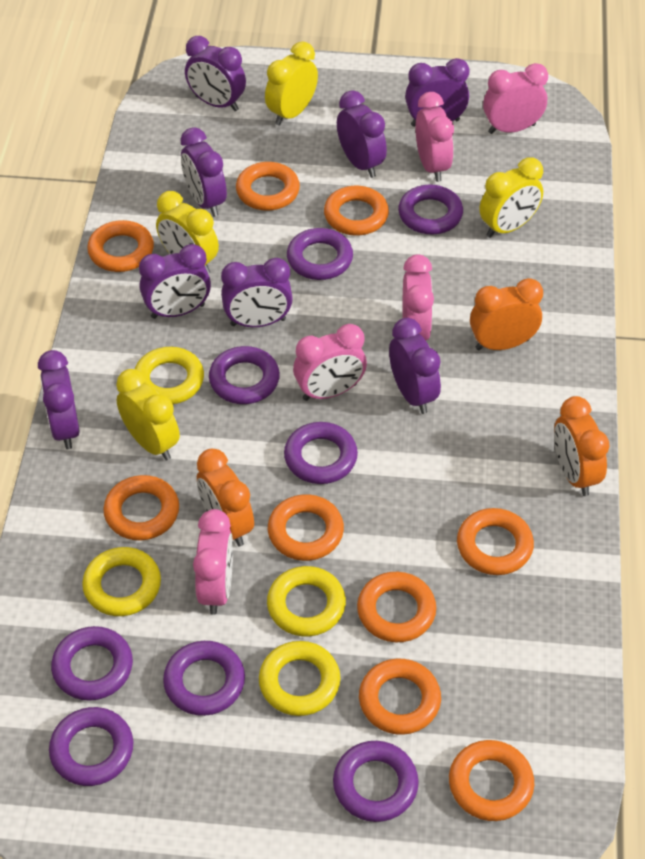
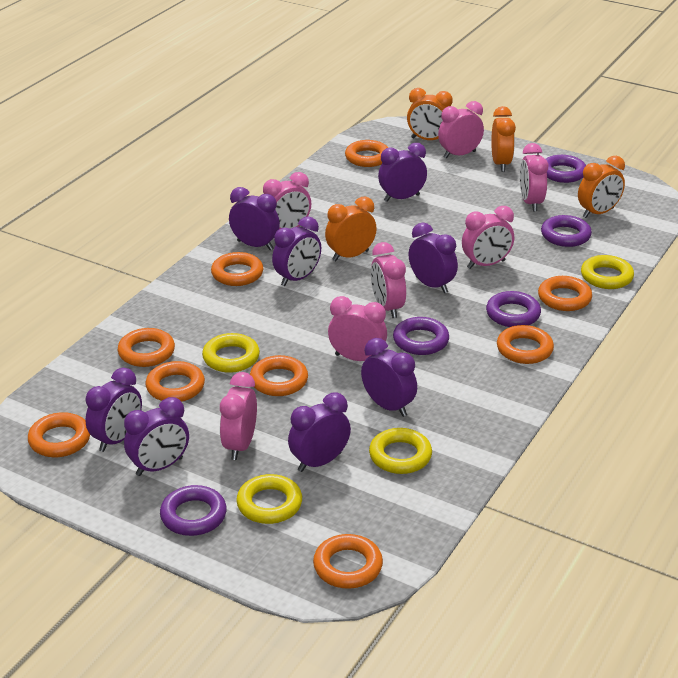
orange clock: 3 -> 4
pink clock: 5 -> 7
purple ring: 8 -> 5
yellow clock: 4 -> 0

